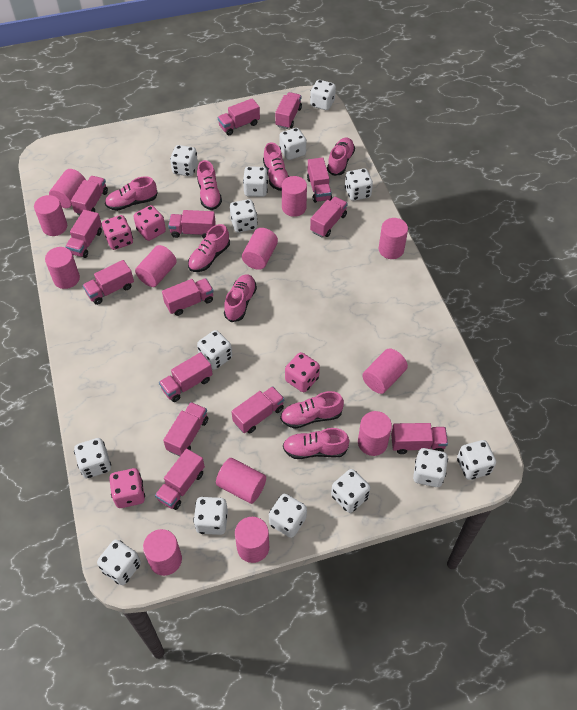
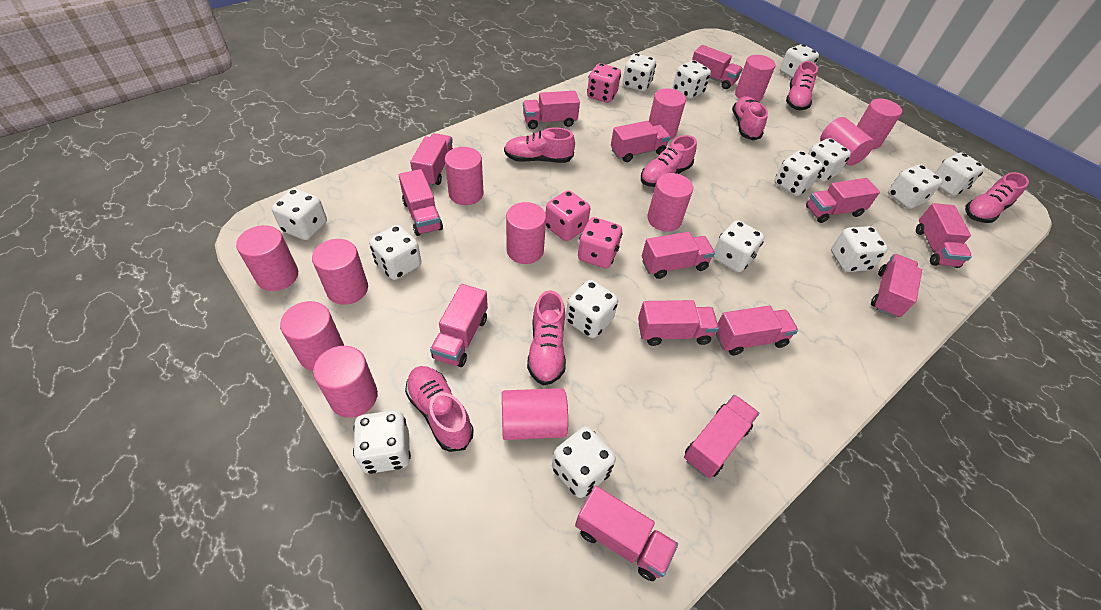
pink dice: 4 -> 3
pink shoe: 8 -> 7

